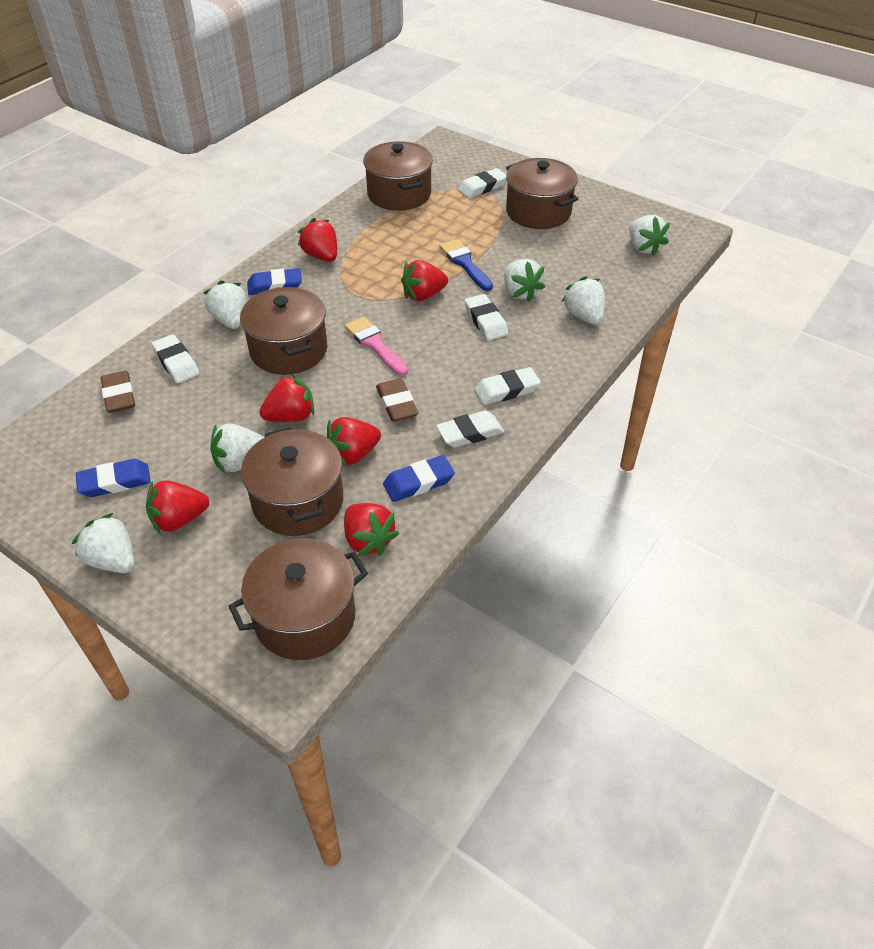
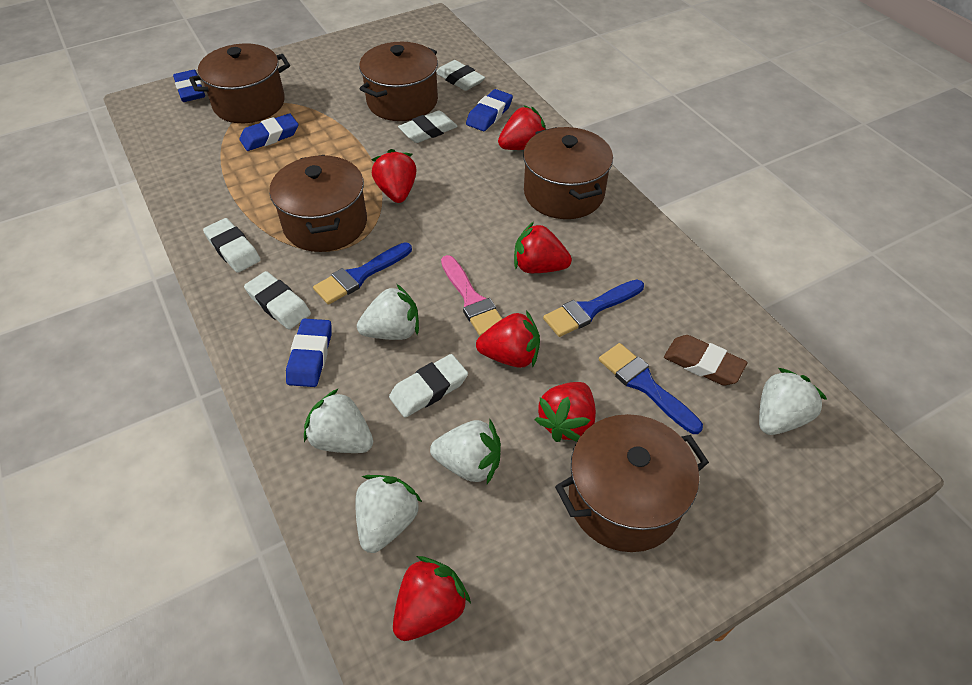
blue brush: 1 -> 3
blue eraser: 3 -> 4
brown eraser: 2 -> 1
white strawberry: 6 -> 5

